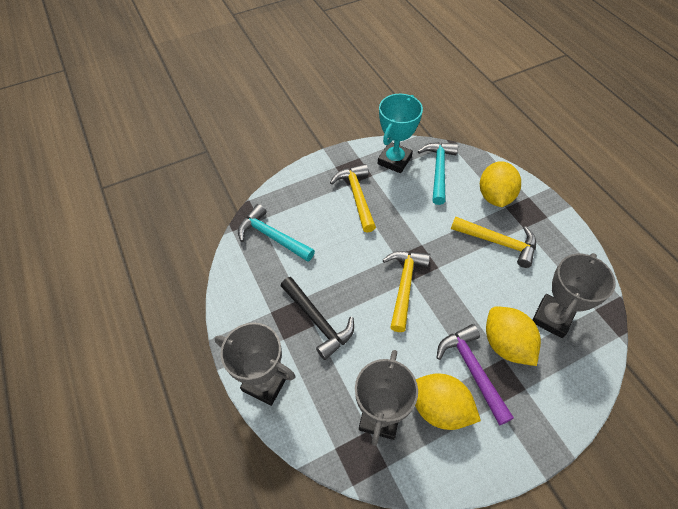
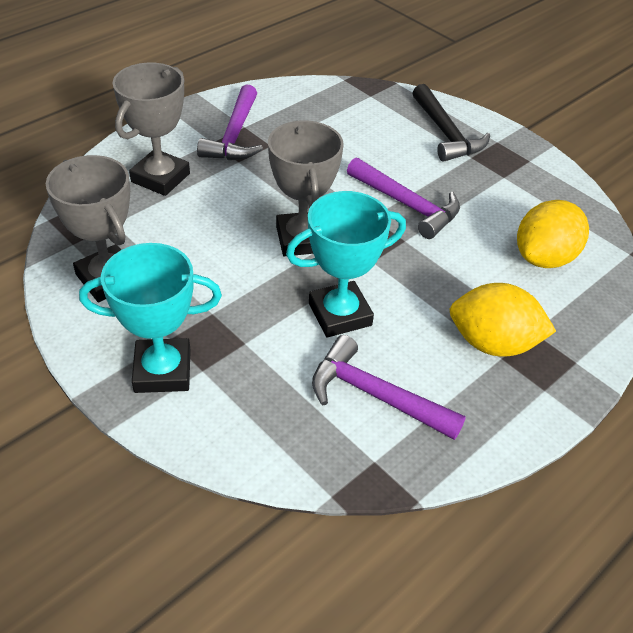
purple hammer: 1 -> 3
turquoise hammer: 2 -> 0
turquoise trophy: 1 -> 2
yellow hammer: 3 -> 0
yellow lemon: 3 -> 2

